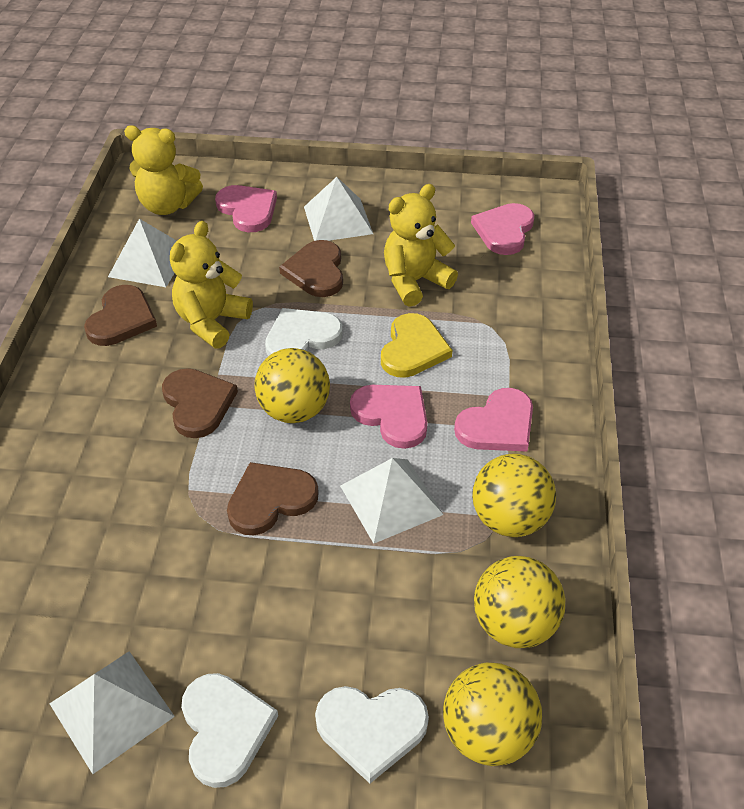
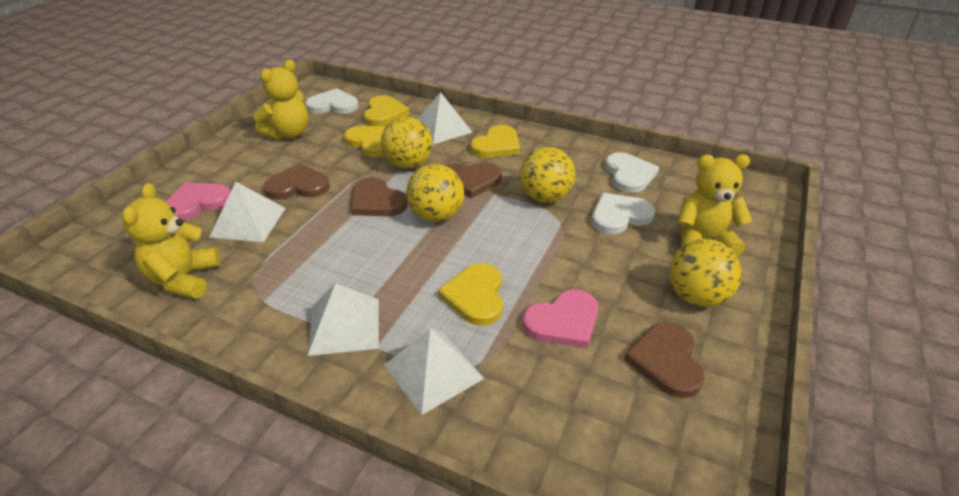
pink heart: 4 -> 2
yellow heart: 1 -> 4

